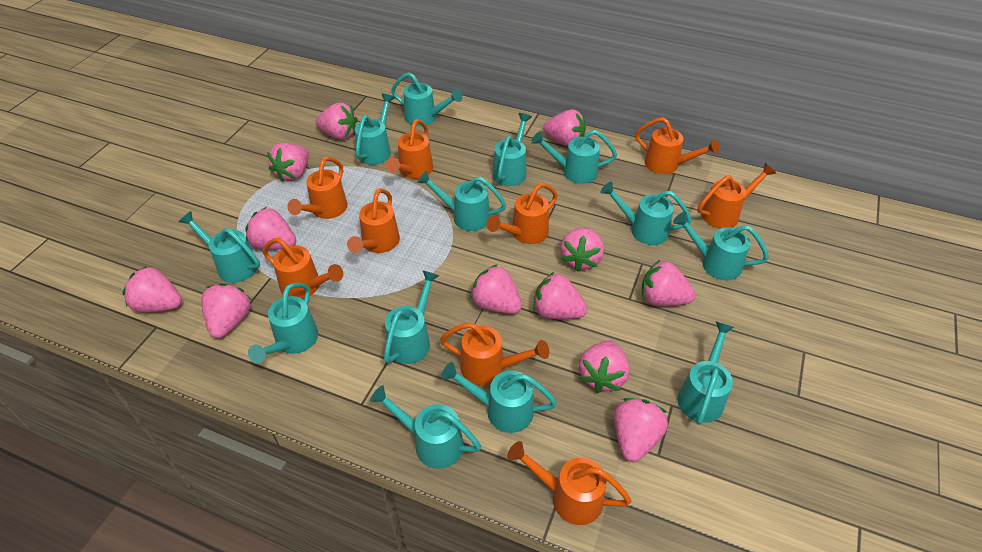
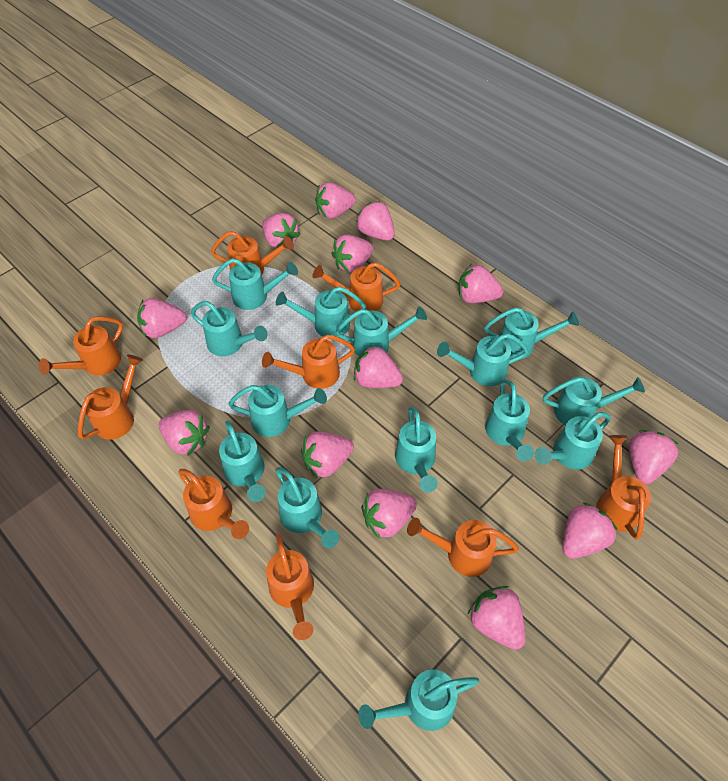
pink strawberry: 12 -> 13
turquoise watering can: 13 -> 14

